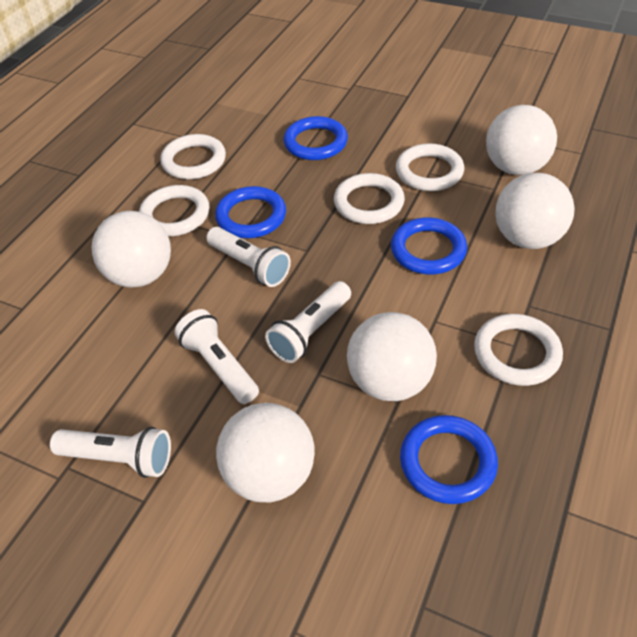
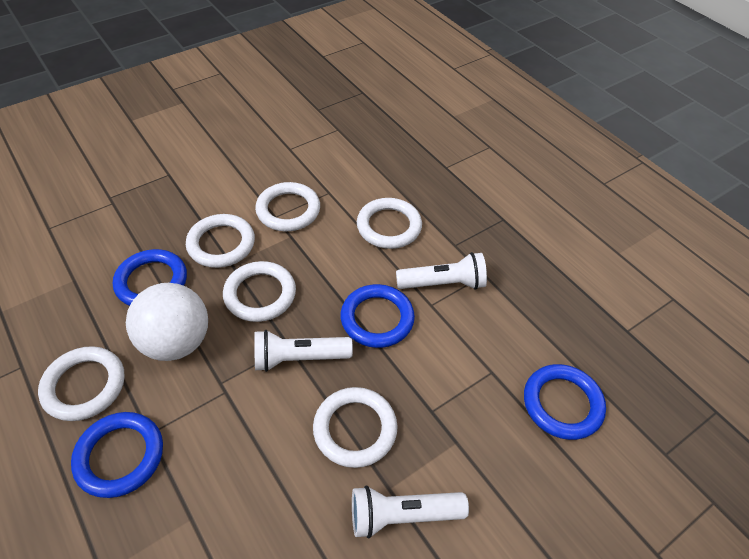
white ball: 5 -> 1
white flashlight: 4 -> 3
white ring: 5 -> 6

